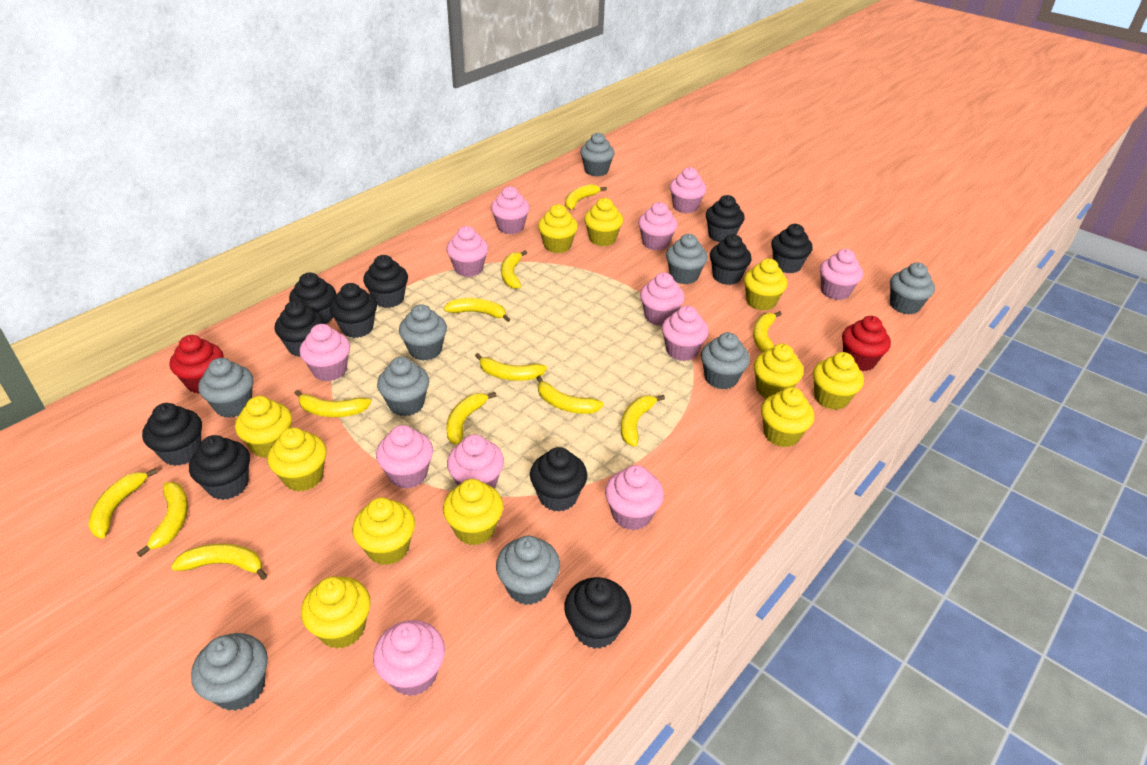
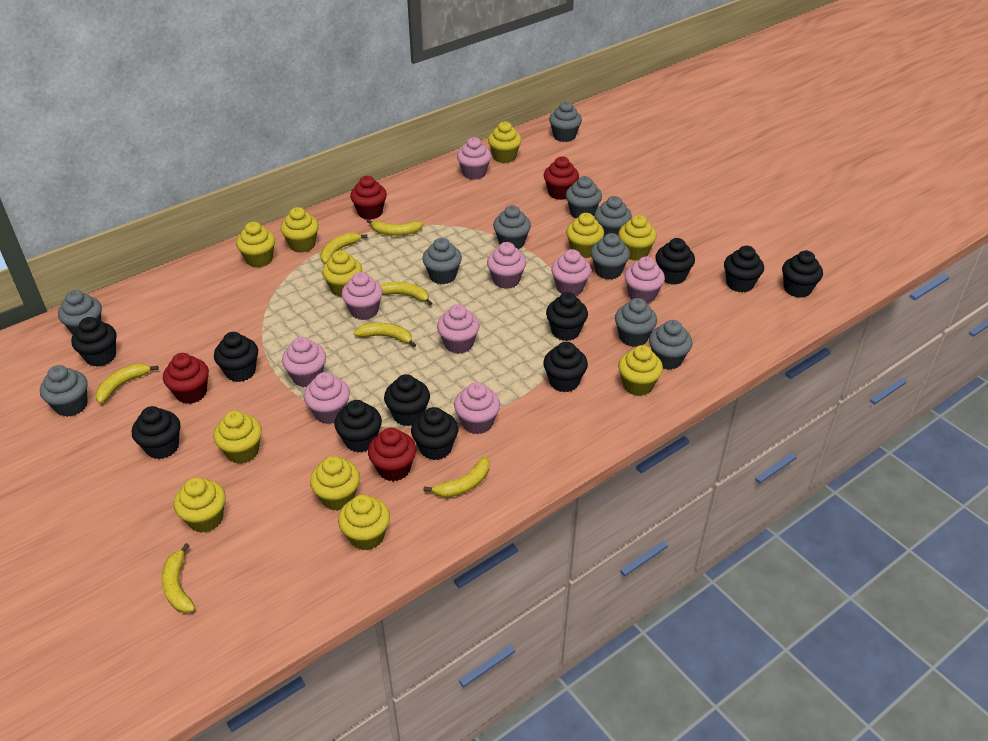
grey cupcake: 9 -> 10
pink cupcake: 12 -> 9
red cupcake: 2 -> 4
yellow banana: 12 -> 7

